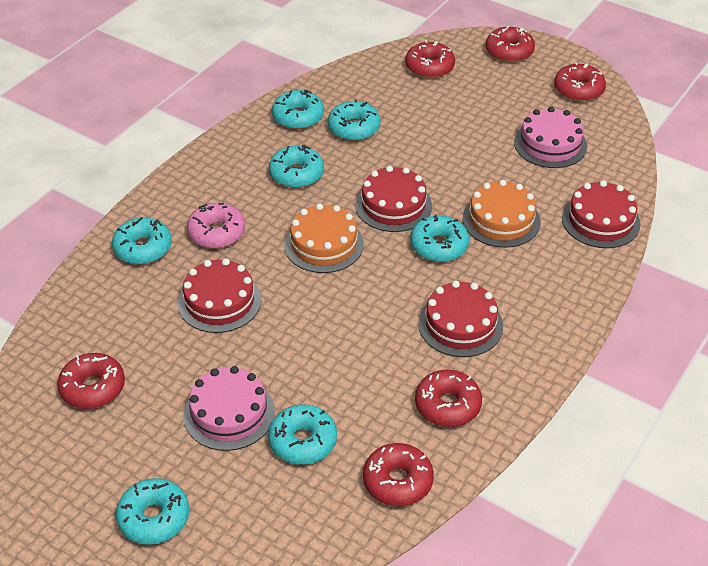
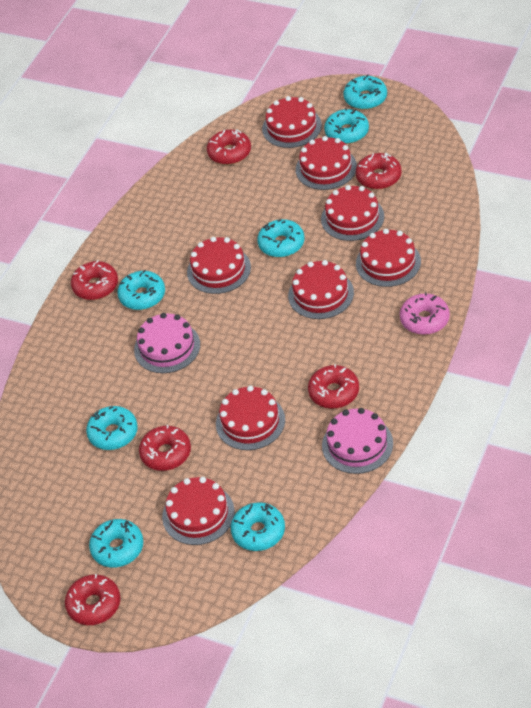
orange cake: 2 -> 0
red cake: 4 -> 8

